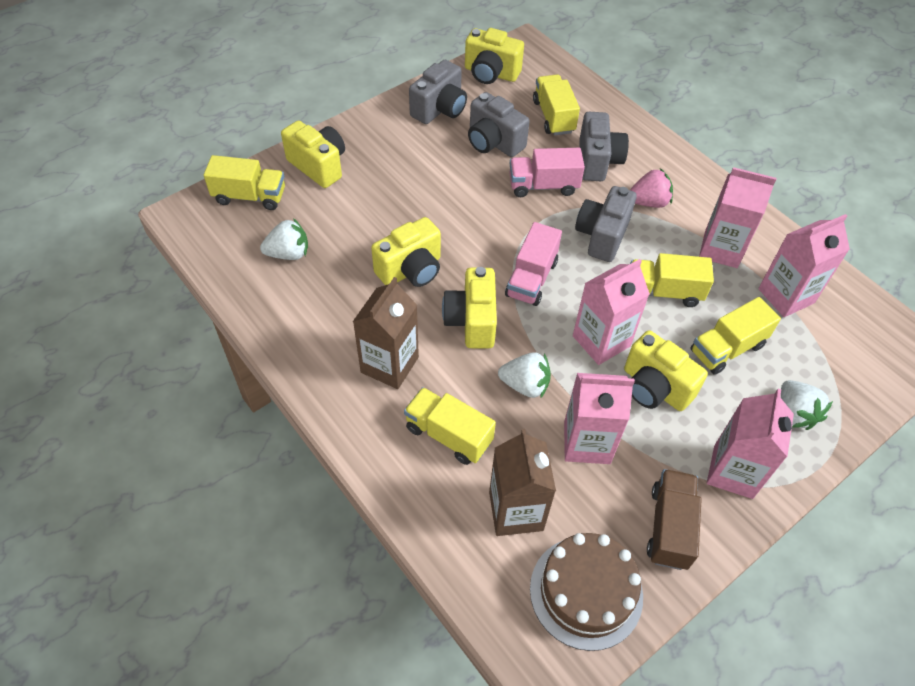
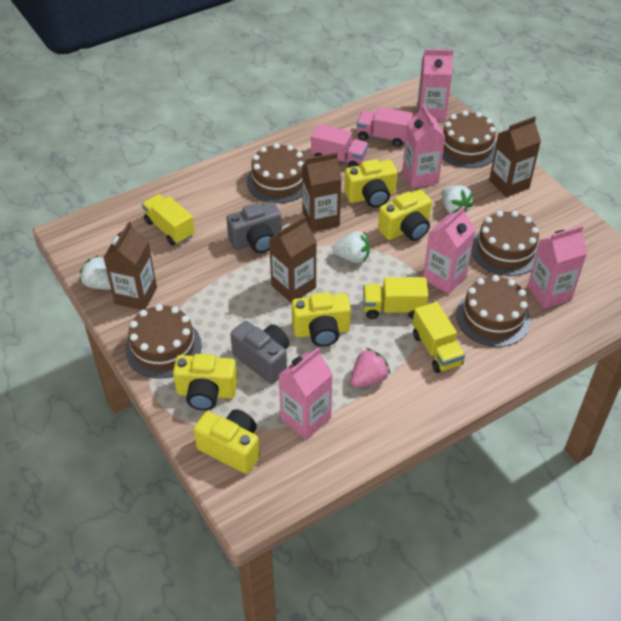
brown cake: 1 -> 5
brown carton: 2 -> 4
brown truck: 1 -> 0
grey camera: 4 -> 2
yellow truck: 5 -> 3

